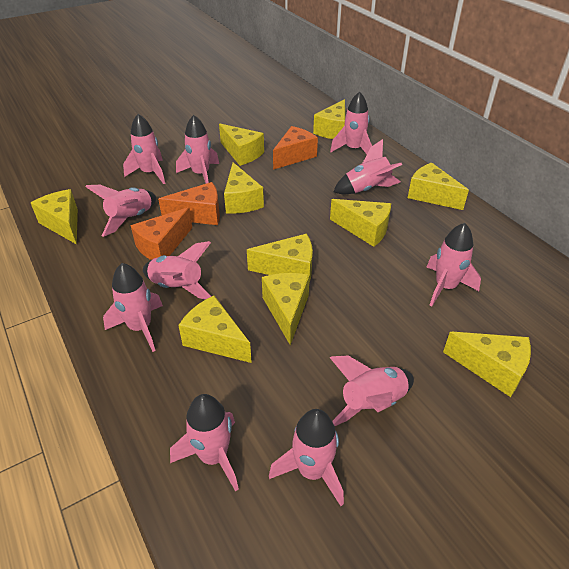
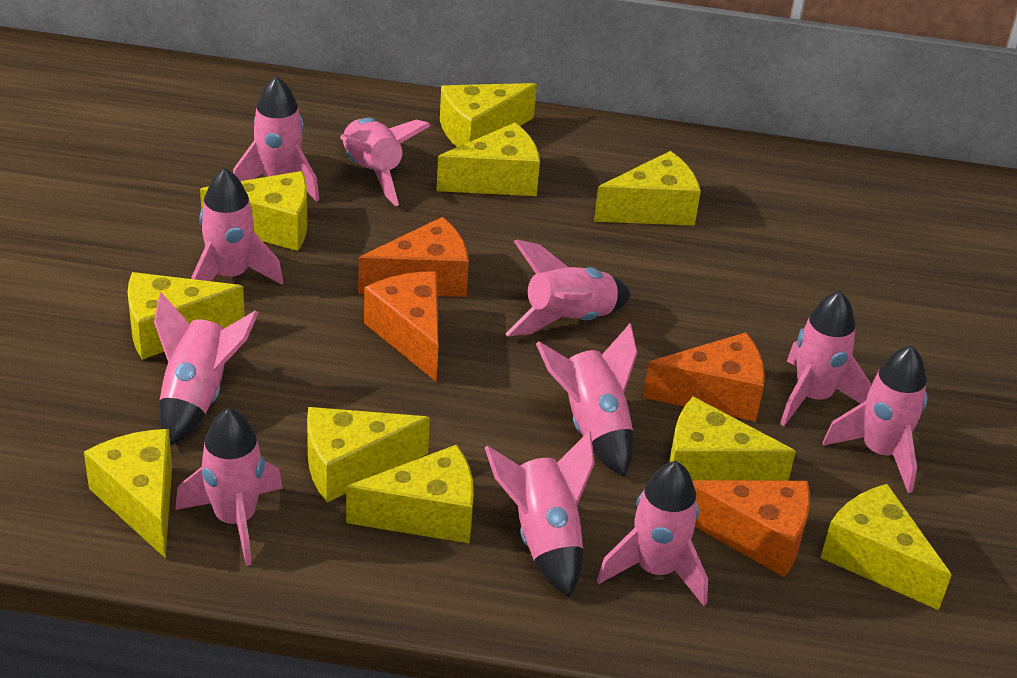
orange cheese: 3 -> 4

